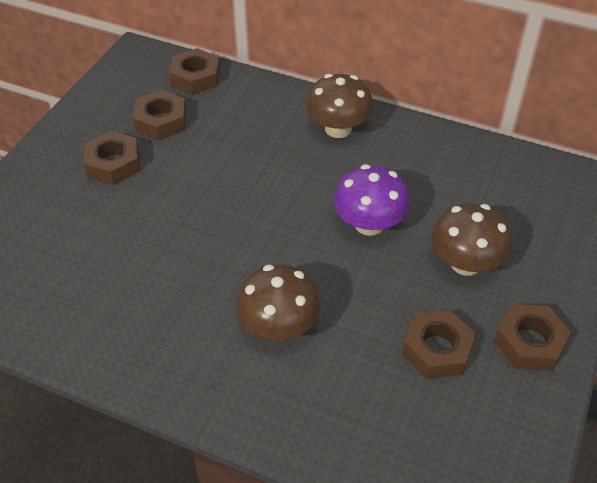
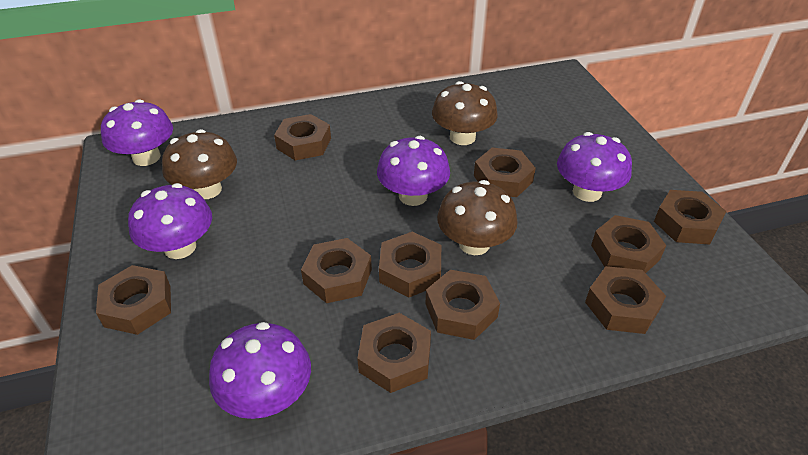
brown nut: 5 -> 10
purple mushroom: 1 -> 5

